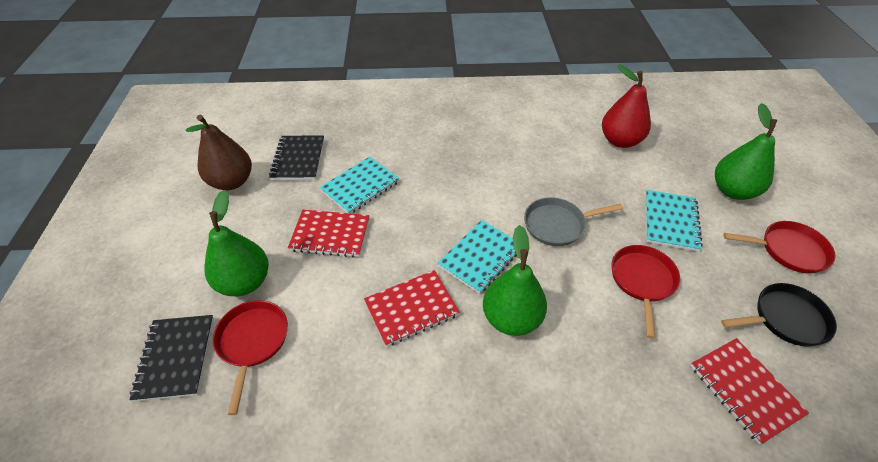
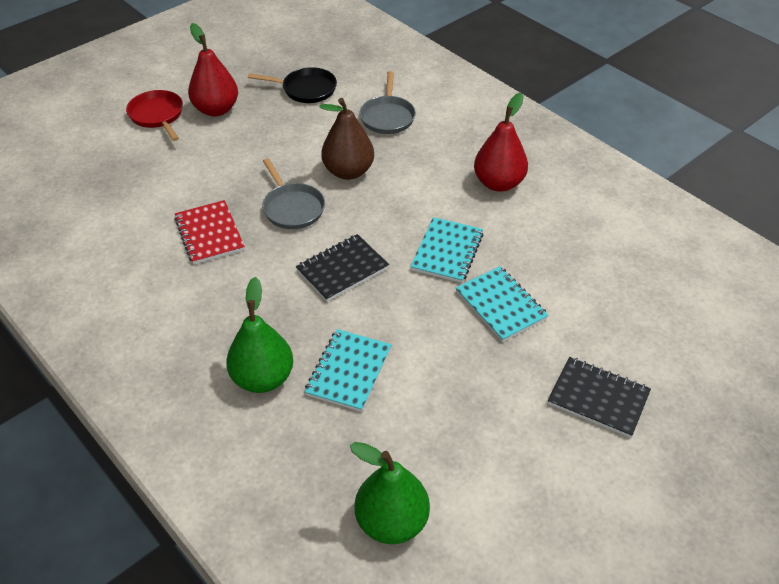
green pear: 3 -> 2
grey pan: 1 -> 2
red notebook: 3 -> 1
red pan: 3 -> 1
red pear: 1 -> 2

